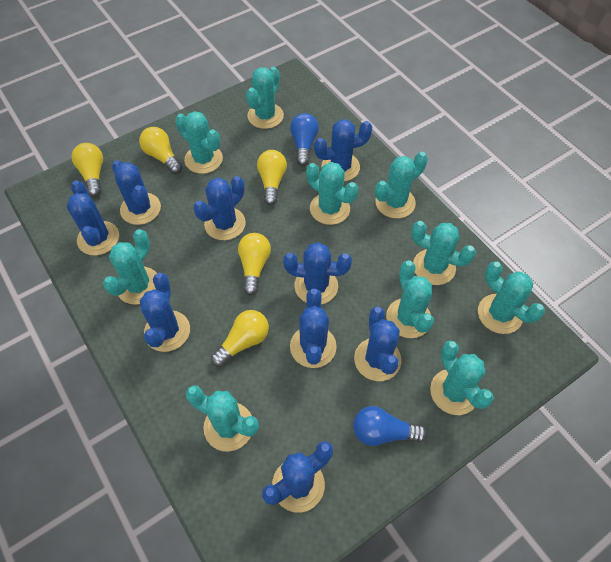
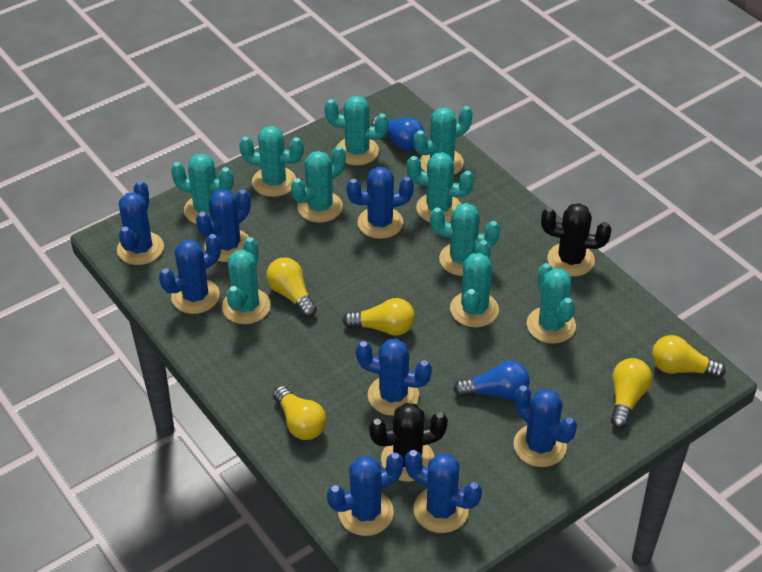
black cactus: 0 -> 2
blue cactus: 9 -> 8

